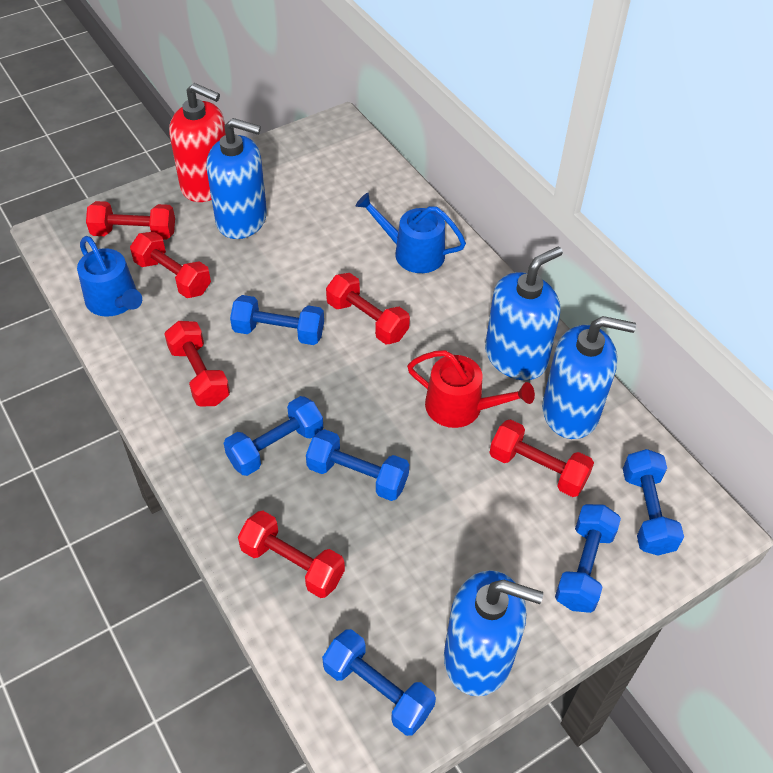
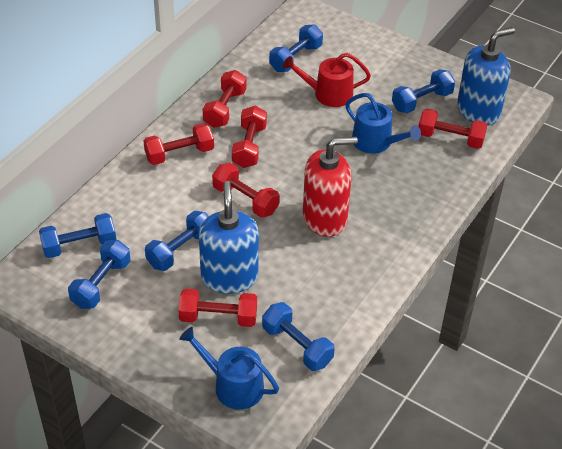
blue soap dispenser: 4 -> 2

